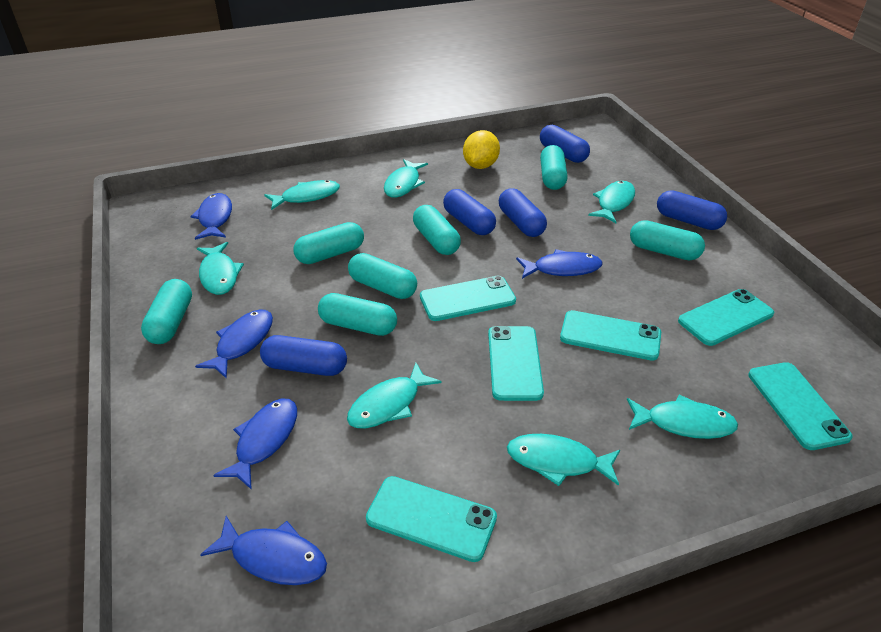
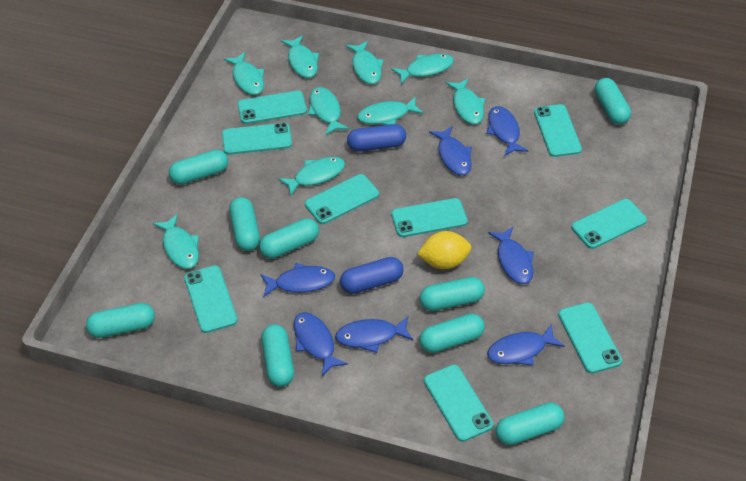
blue capsule: 5 -> 2
blue fish: 5 -> 7
turquoise capsule: 7 -> 9
turquoise fish: 7 -> 9
turquoise phone: 6 -> 9

